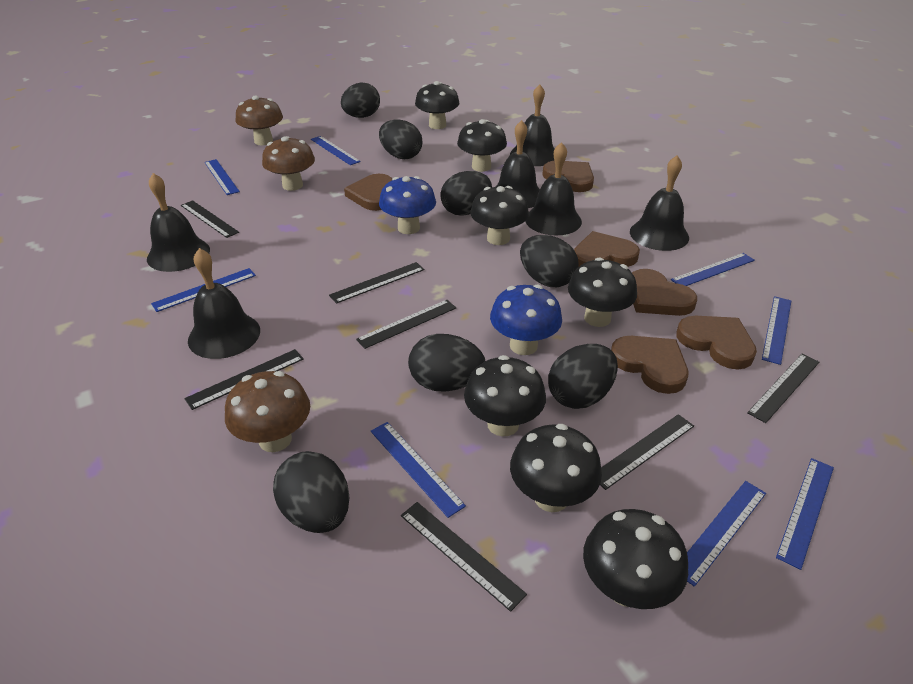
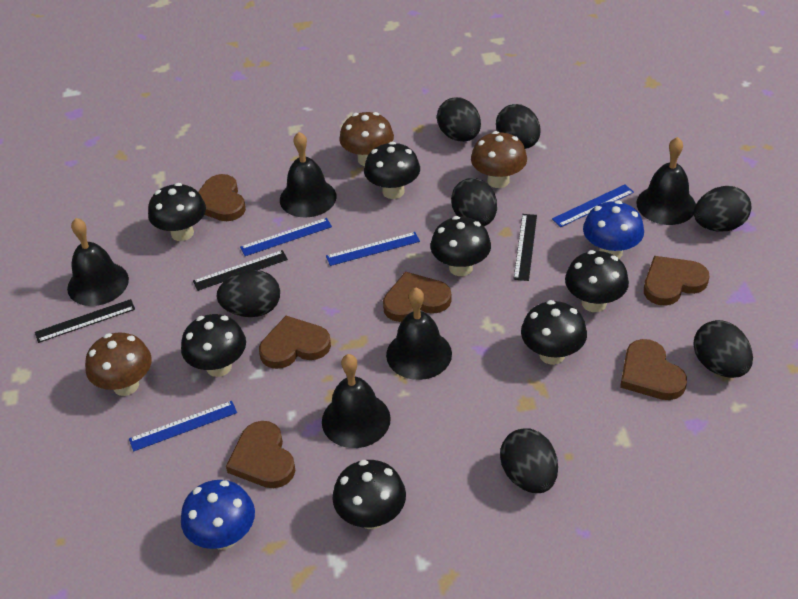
black bell: 6 -> 5
black ruler: 7 -> 3
blue ruler: 8 -> 4

